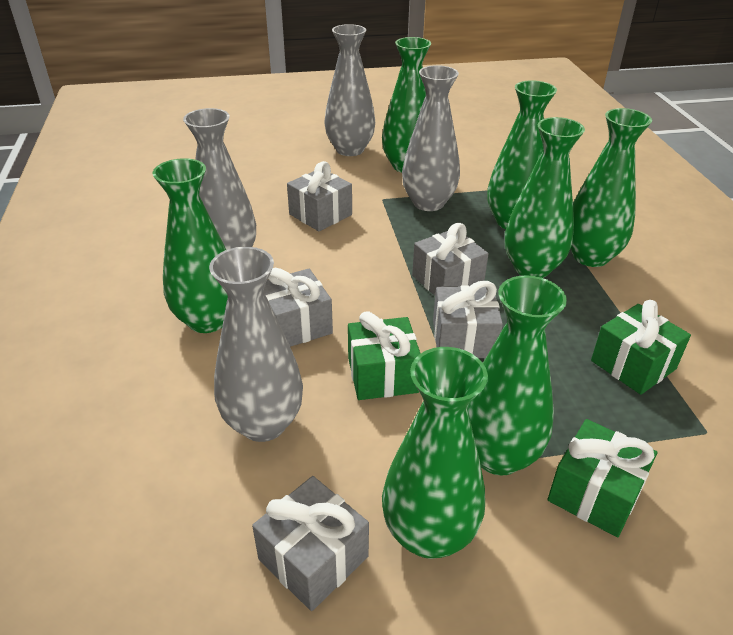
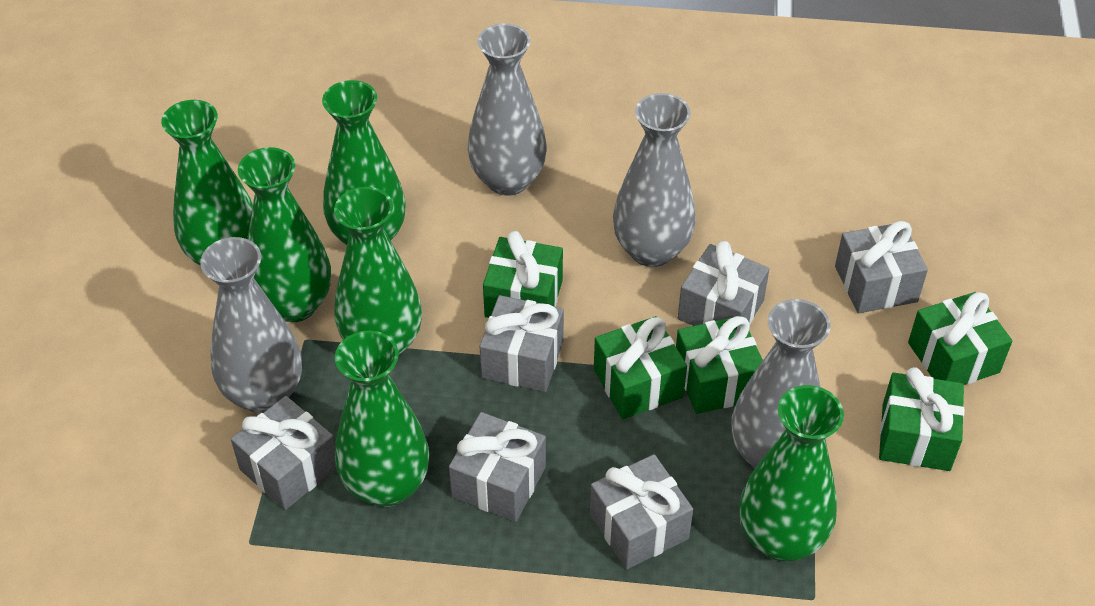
green gift: 3 -> 5
green vase: 7 -> 6
grey gift: 5 -> 6

